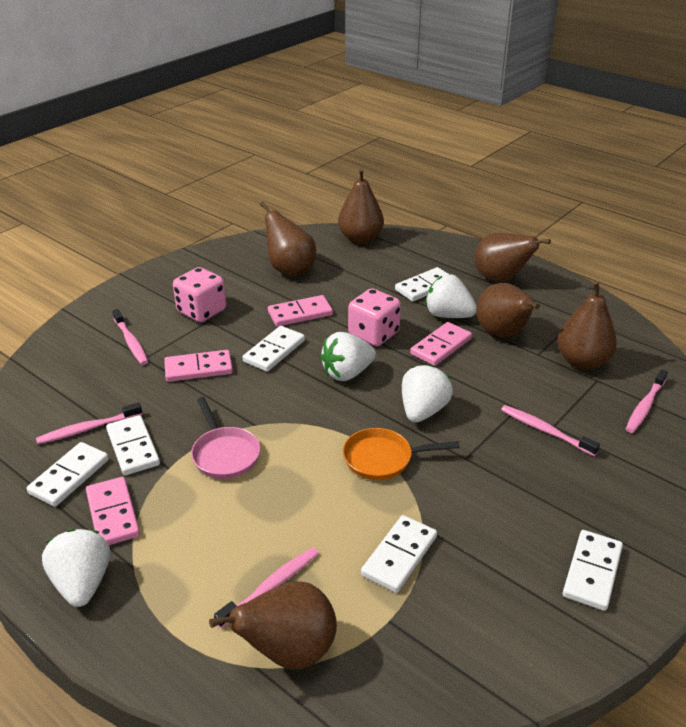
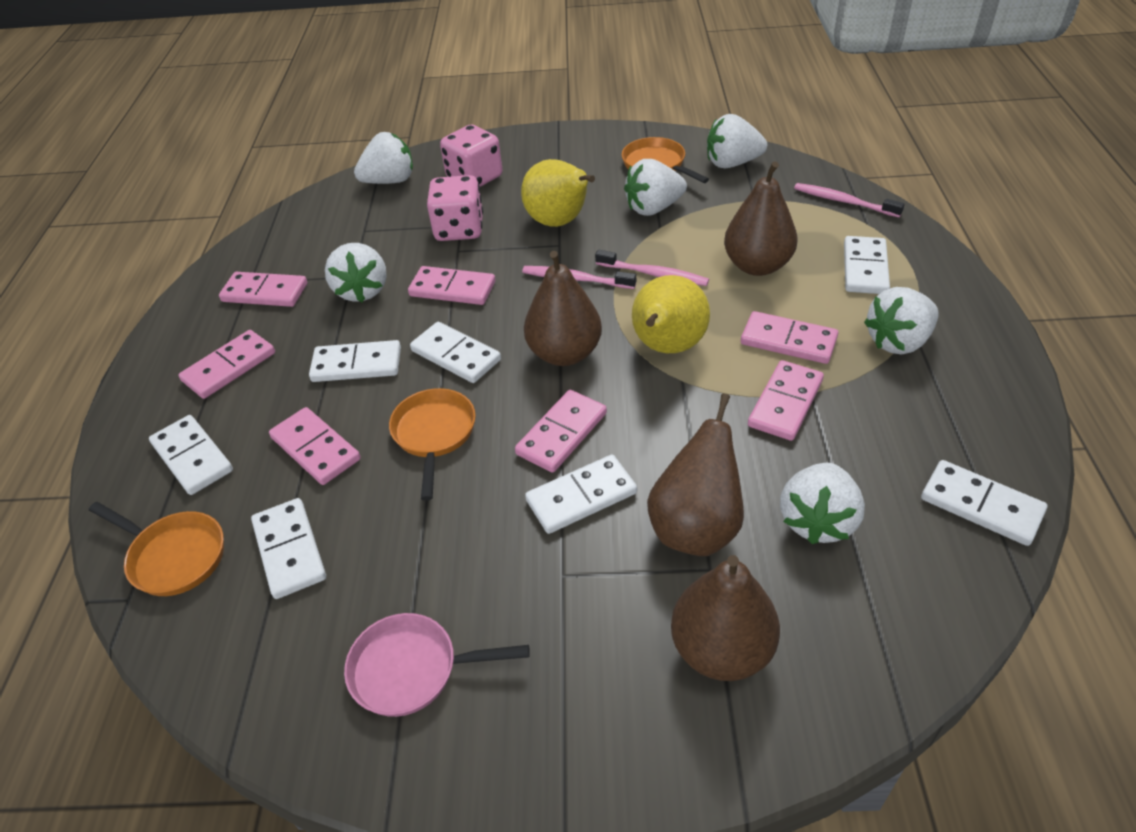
brown pear: 6 -> 4
orange pan: 1 -> 3
pink domino: 4 -> 7
pink toothbrush: 5 -> 3
white domino: 6 -> 7
white strawberry: 4 -> 6
yellow pear: 0 -> 2

